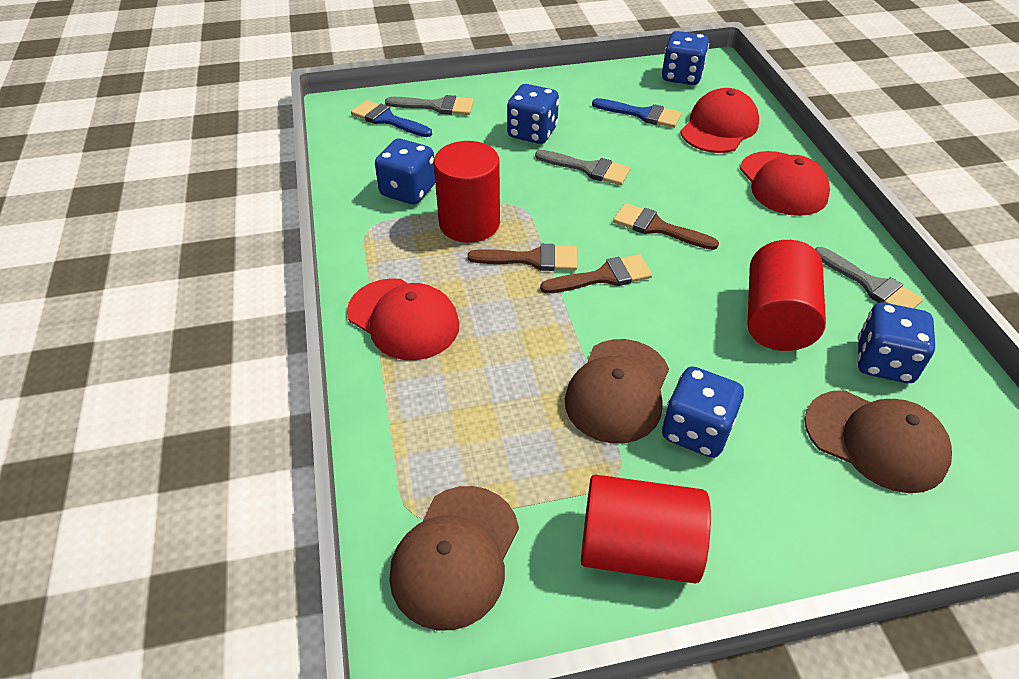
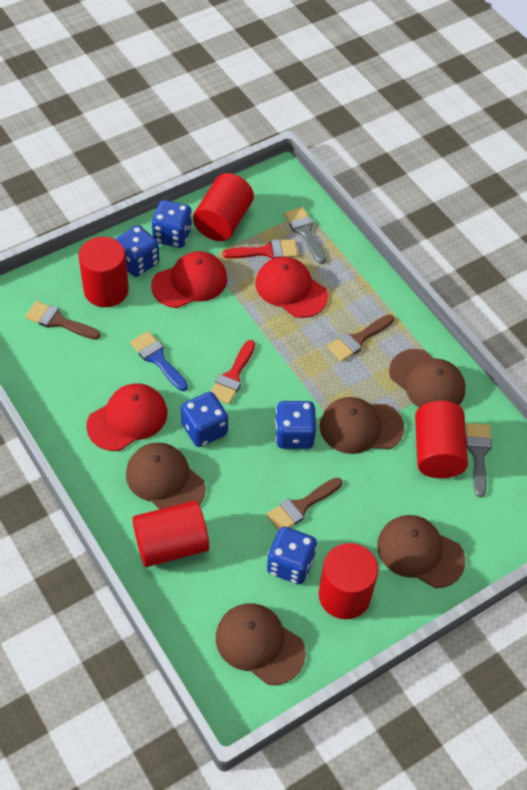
blue brush: 2 -> 1
brown cap: 3 -> 5
grey brush: 3 -> 2
red brush: 0 -> 2
red cylinder: 3 -> 5

